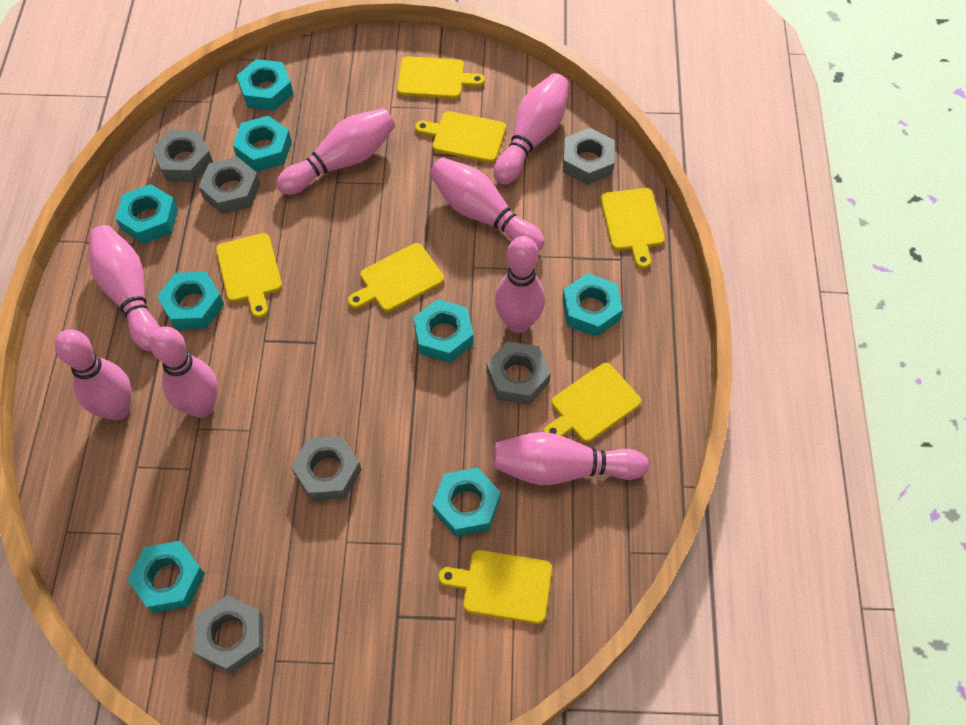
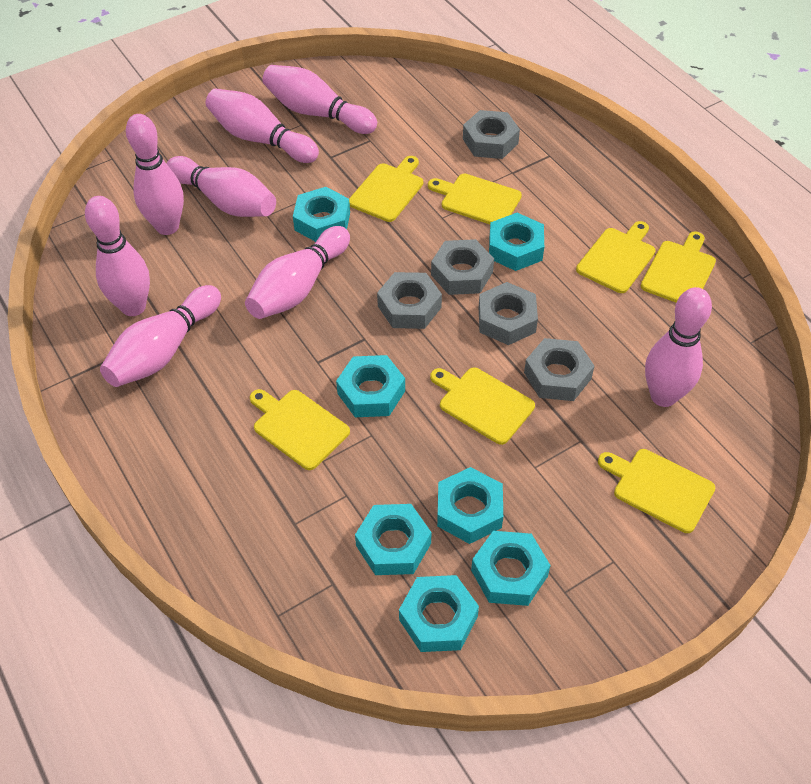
grey nut: 6 -> 5
turquoise nut: 8 -> 7

